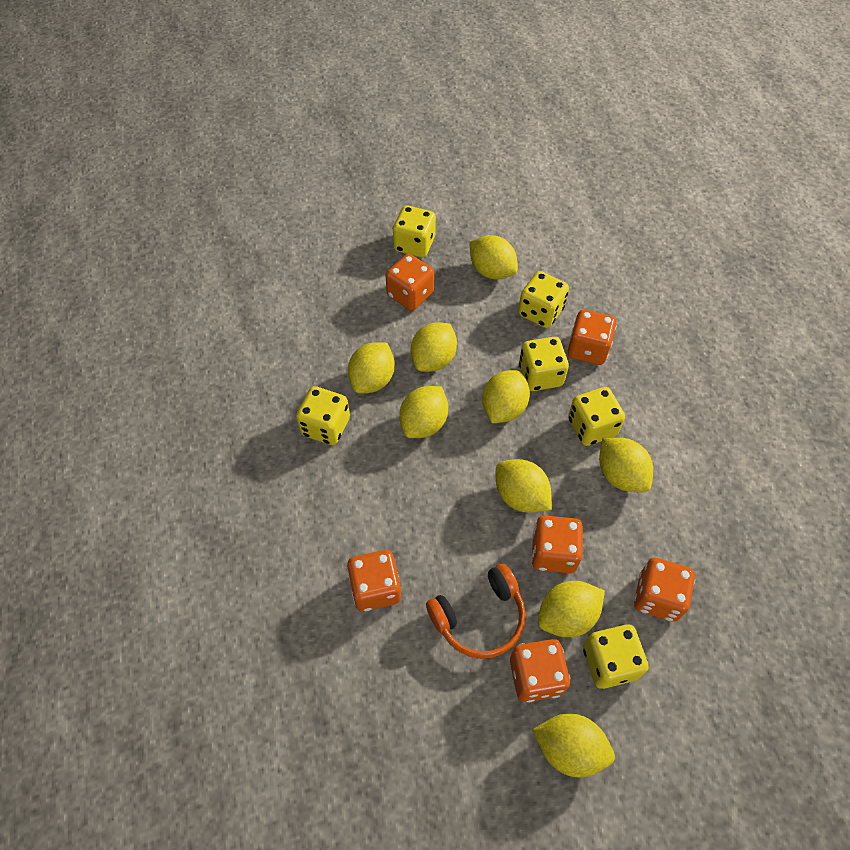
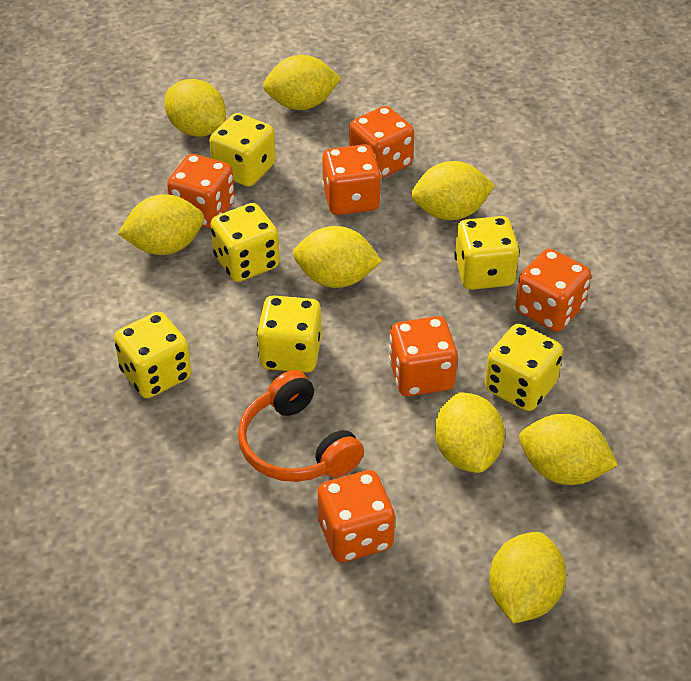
yellow lemon: 9 -> 8

